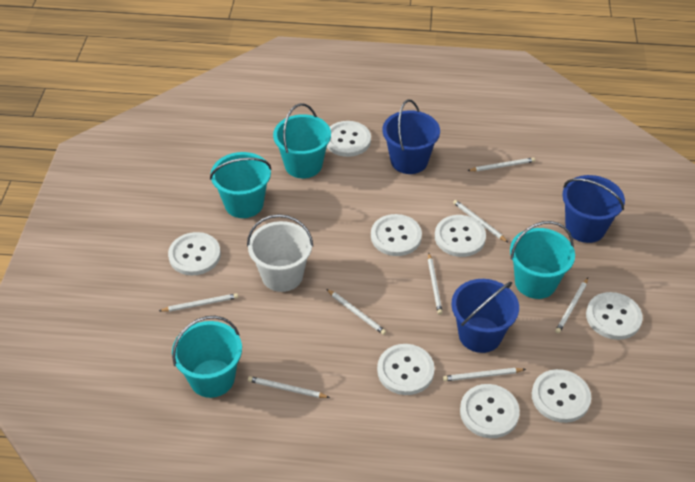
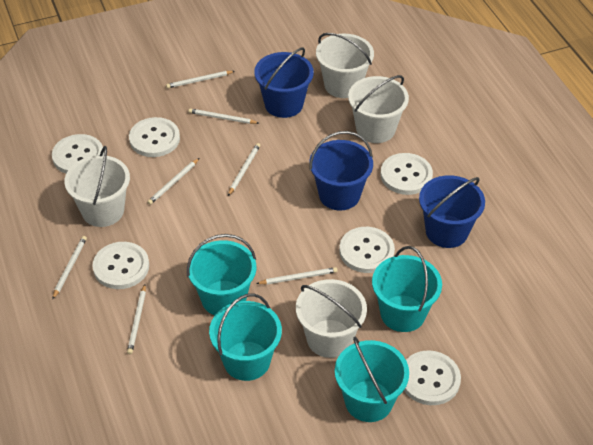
white bucket: 1 -> 4
white button: 8 -> 6
white pencil: 8 -> 7

